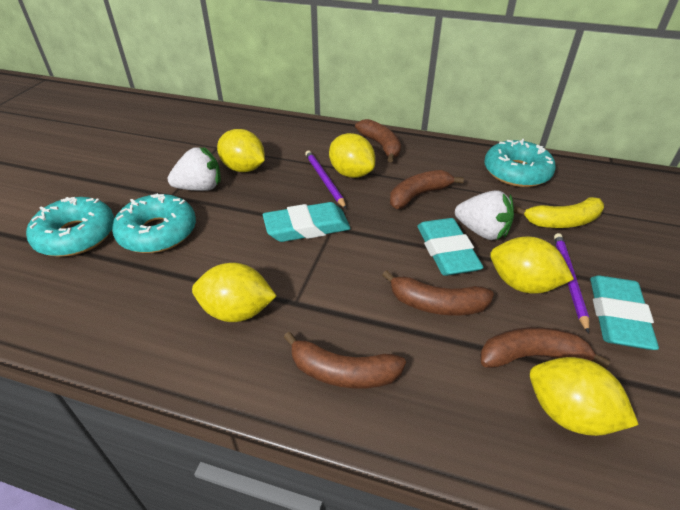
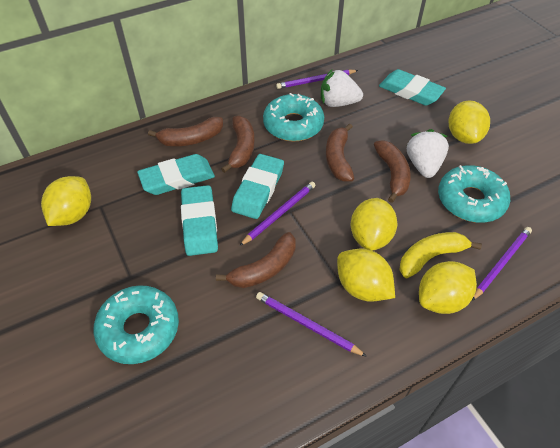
purple pencil: 2 -> 4
turquoise eraser: 3 -> 4

